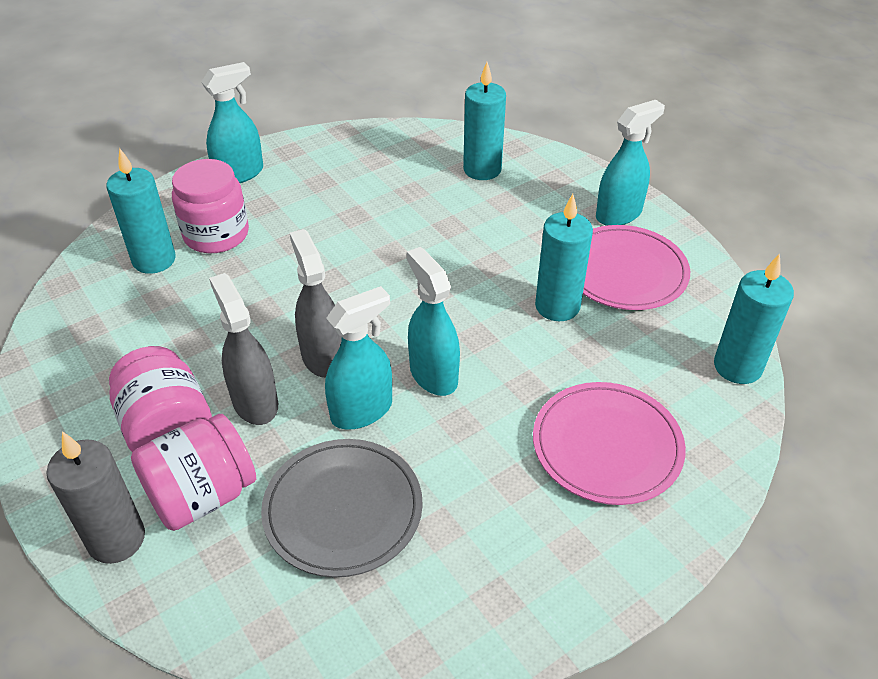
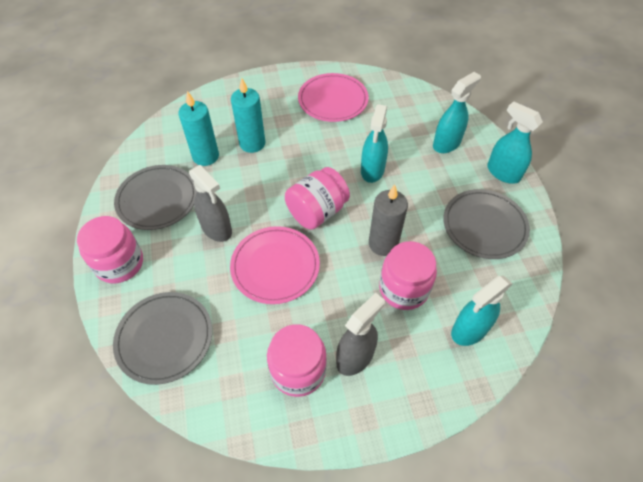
grey plate: 1 -> 3
pink jar: 3 -> 4
turquoise candle: 4 -> 2

